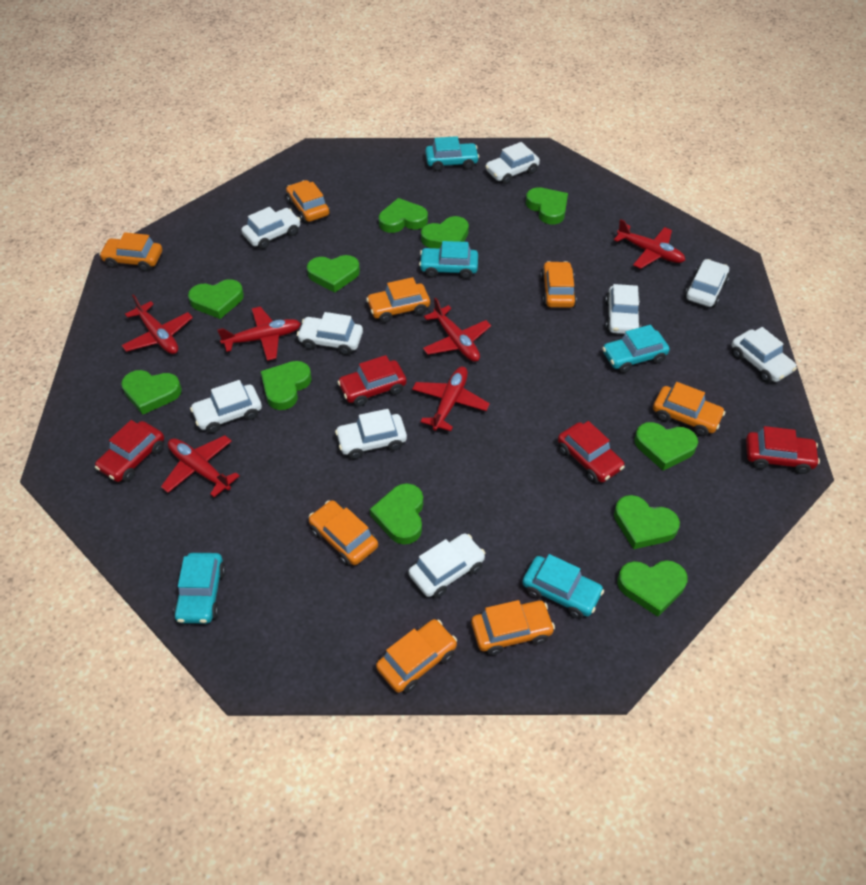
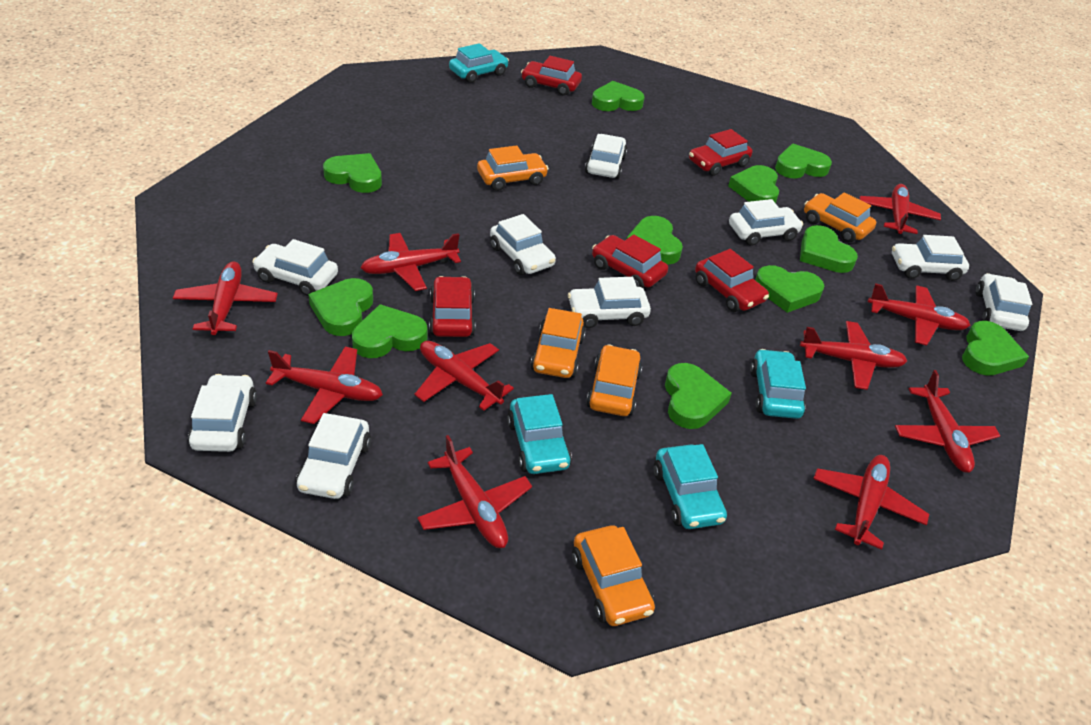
orange car: 8 -> 5
red car: 4 -> 5
red plane: 6 -> 10
turquoise car: 5 -> 4

